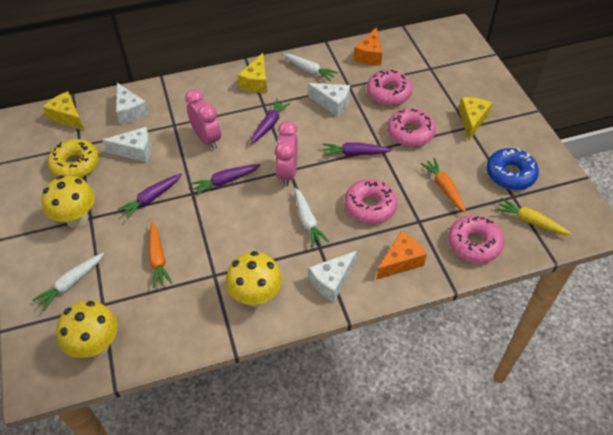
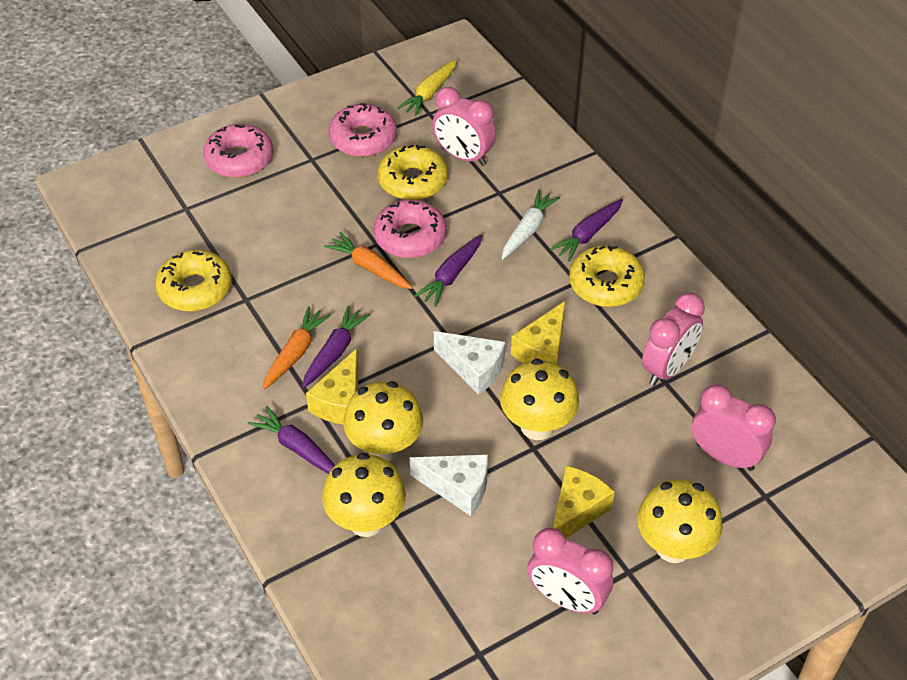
blue donut: 1 -> 0
orange cheese: 2 -> 0
pink clock: 2 -> 4
pink donut: 4 -> 3
white carrot: 3 -> 1
white cheese: 4 -> 2
yellow donut: 1 -> 3
yellow mushroom: 3 -> 4

